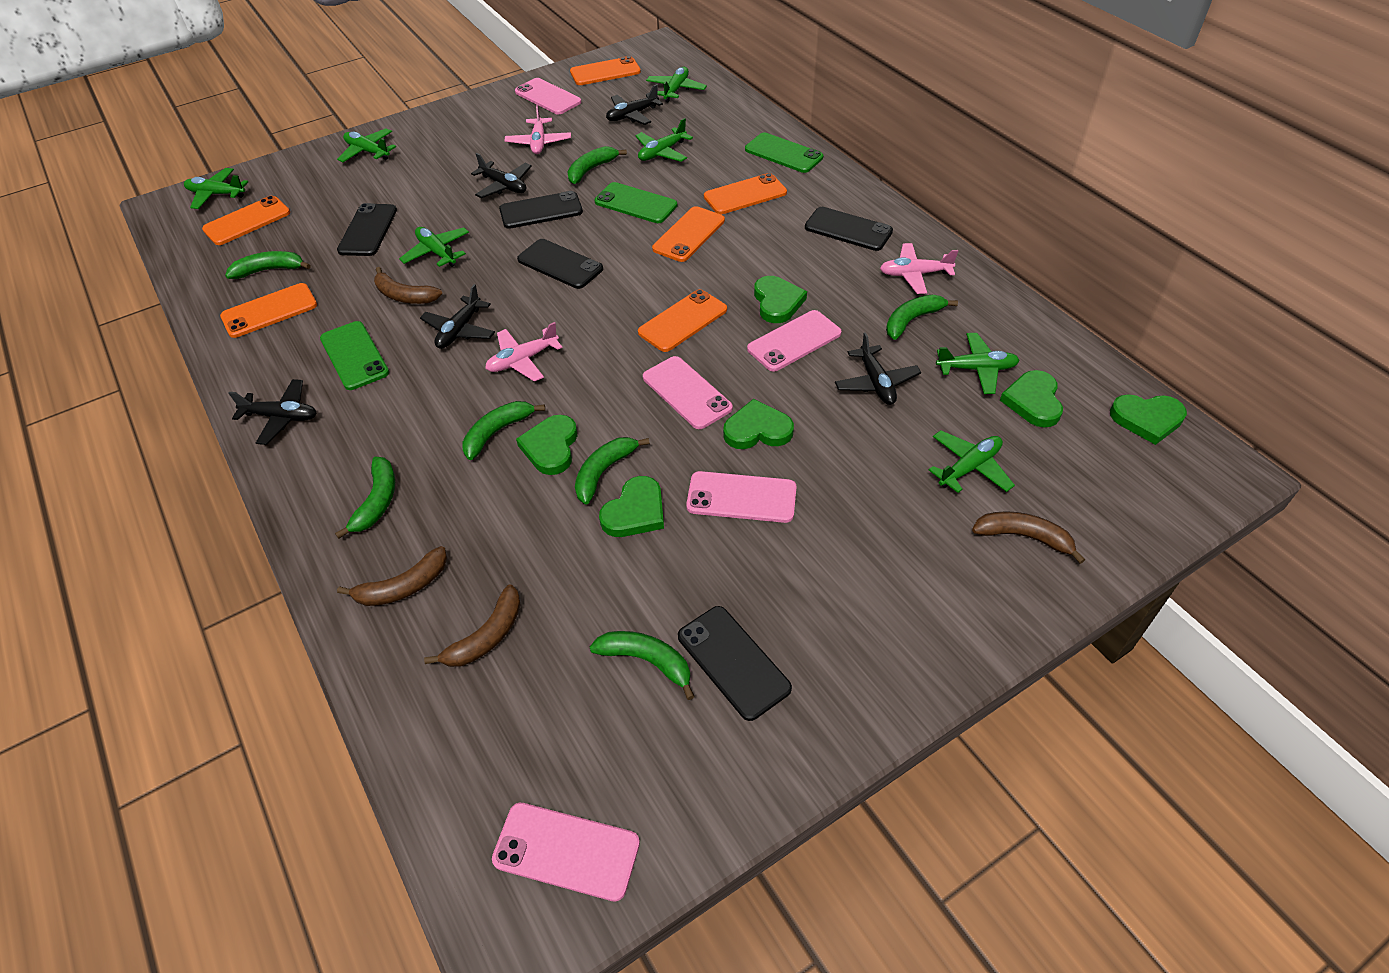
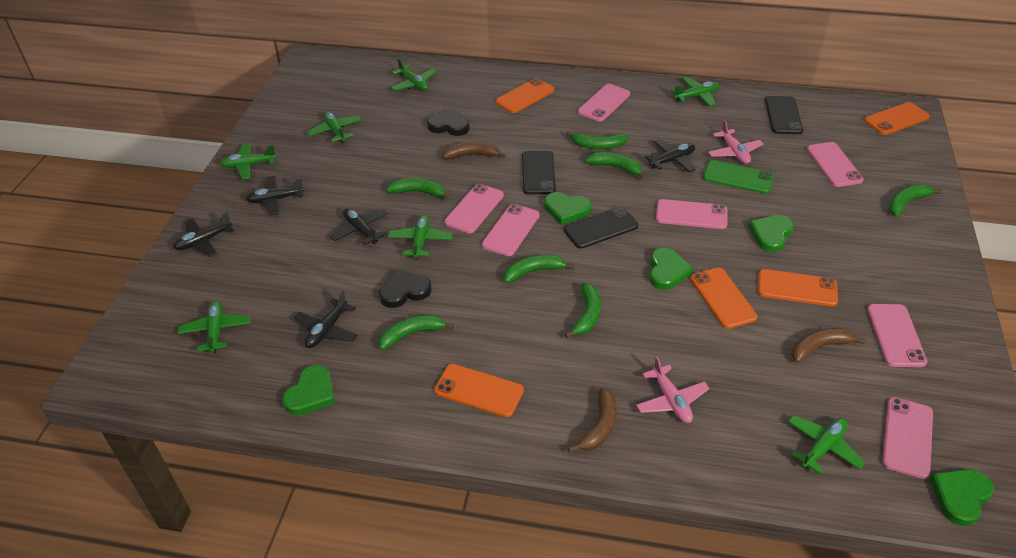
black heart: 0 -> 2
black phone: 5 -> 3
brown banana: 4 -> 3
green heart: 6 -> 5
green phone: 3 -> 1
orange phone: 6 -> 5
pink phone: 5 -> 7
pink plane: 3 -> 2

